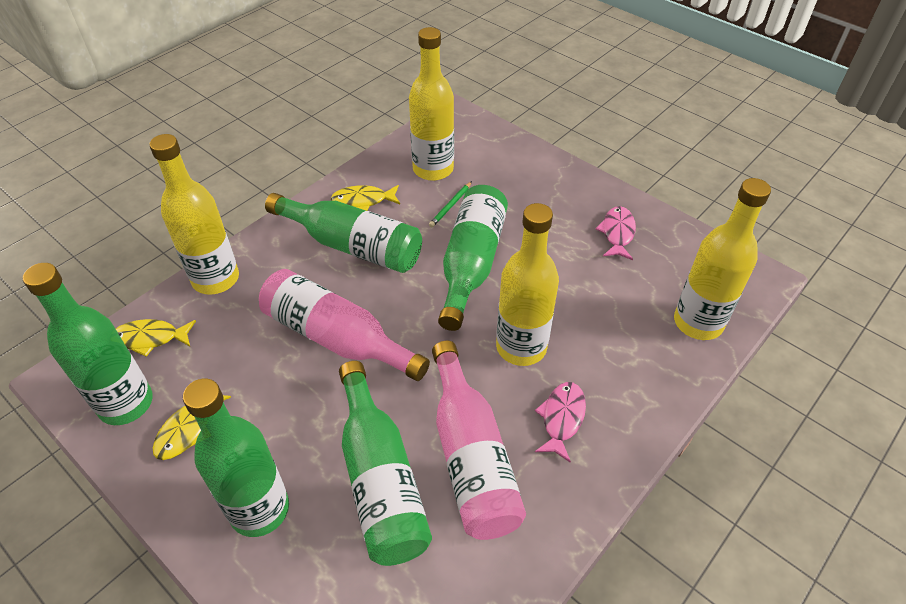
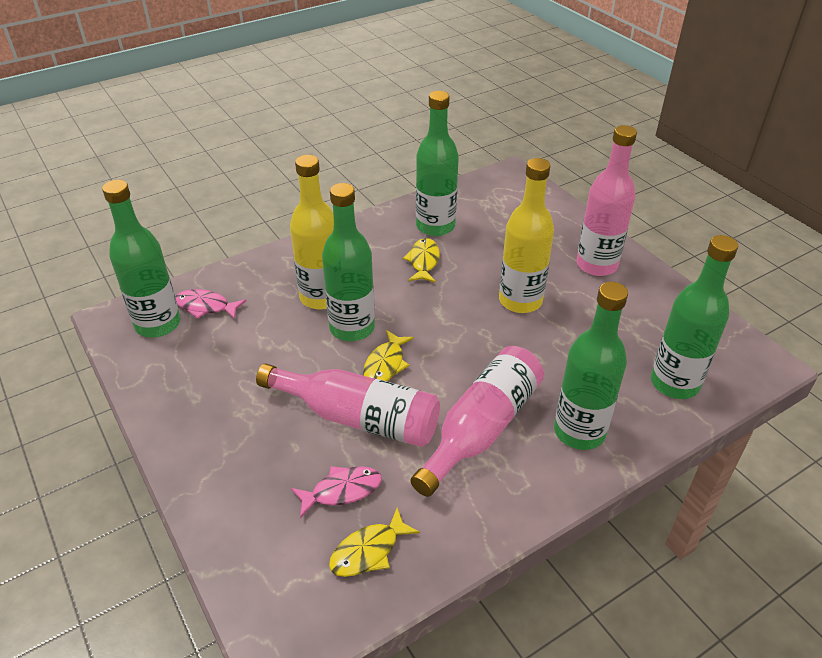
green pencil: 1 -> 0
pink bottle: 2 -> 3
yellow bottle: 4 -> 2

